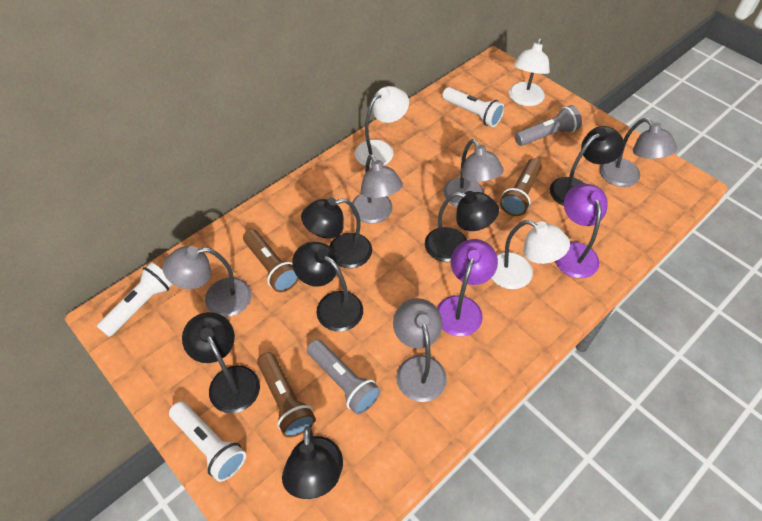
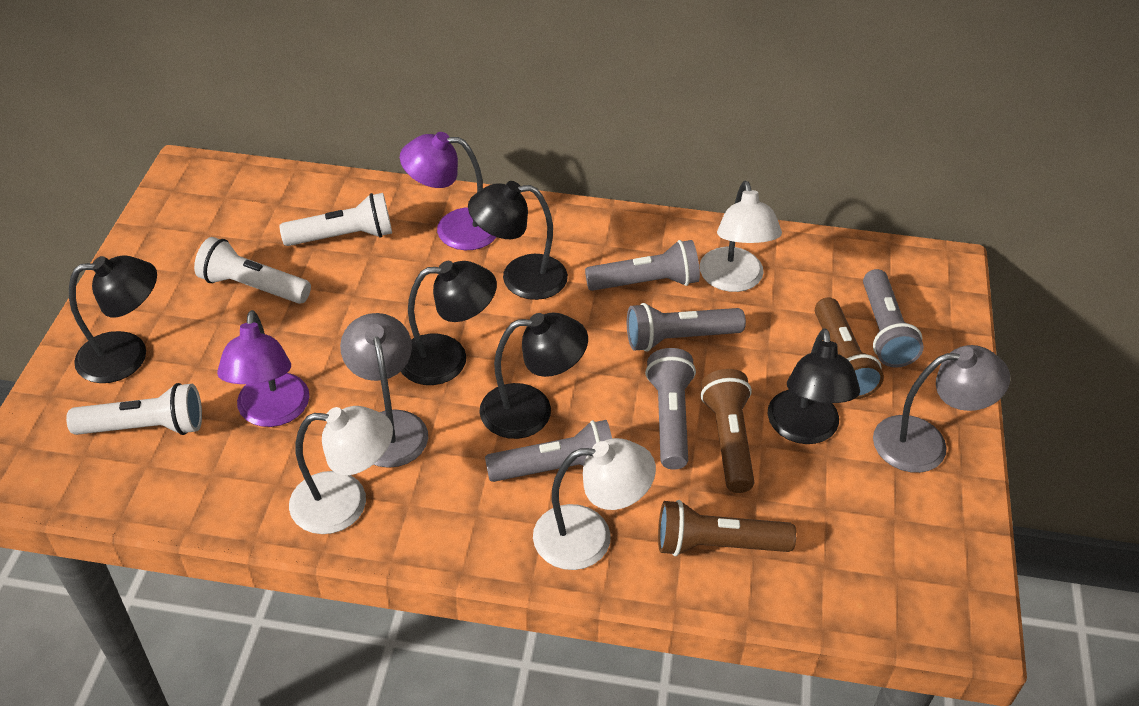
black lamp: 6 -> 5
grey flashlight: 2 -> 5
grey lamp: 5 -> 2

